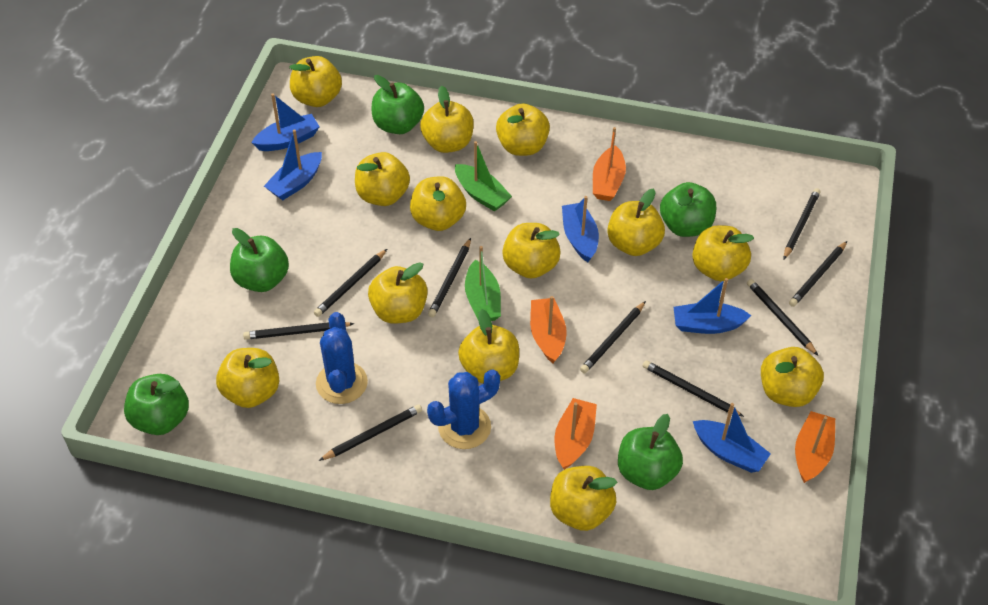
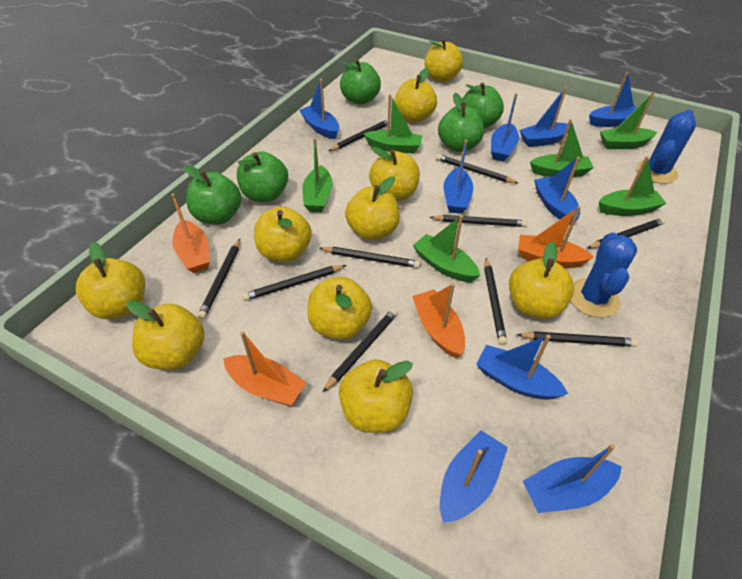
black pencil: 9 -> 10
blue boat: 5 -> 9
green boat: 2 -> 6
yellow apple: 13 -> 10

